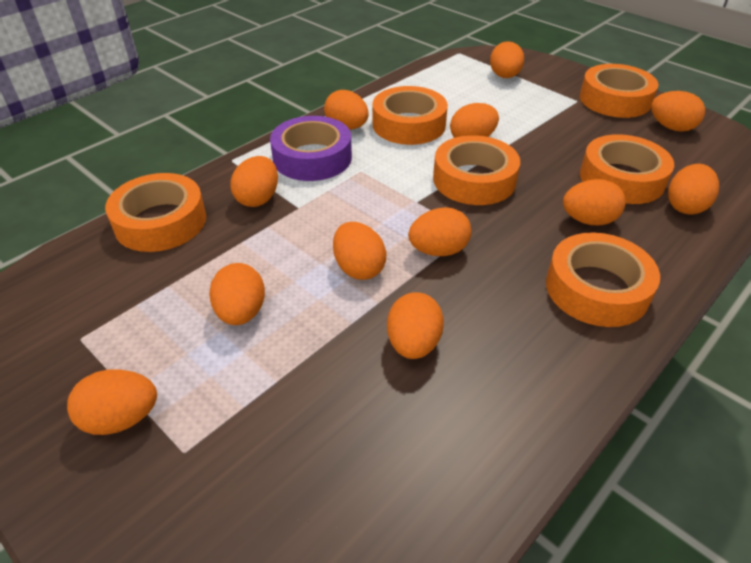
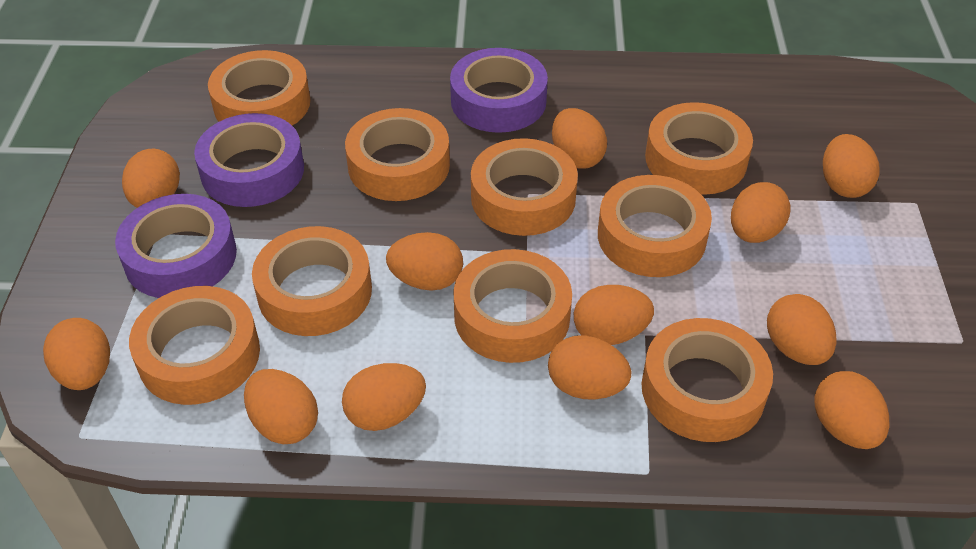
orange tape: 6 -> 9
purple tape: 1 -> 3

